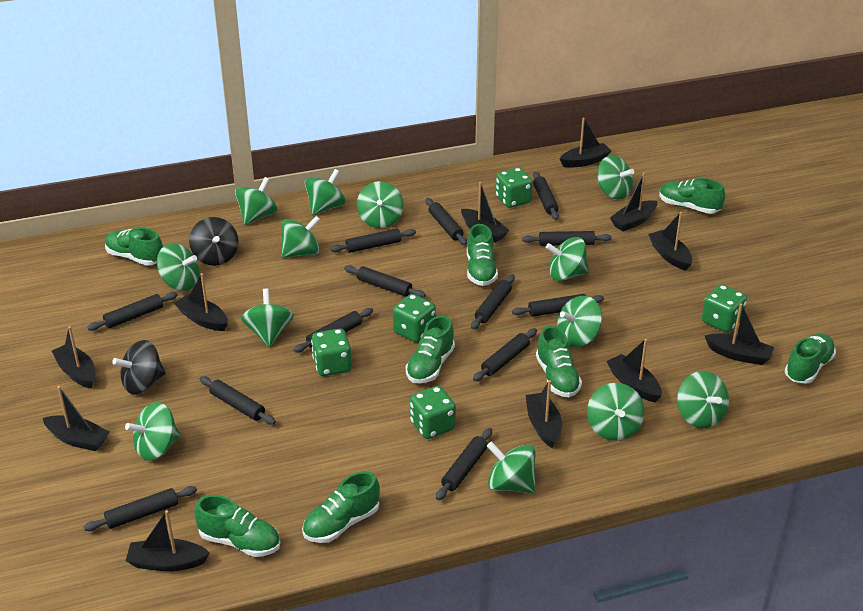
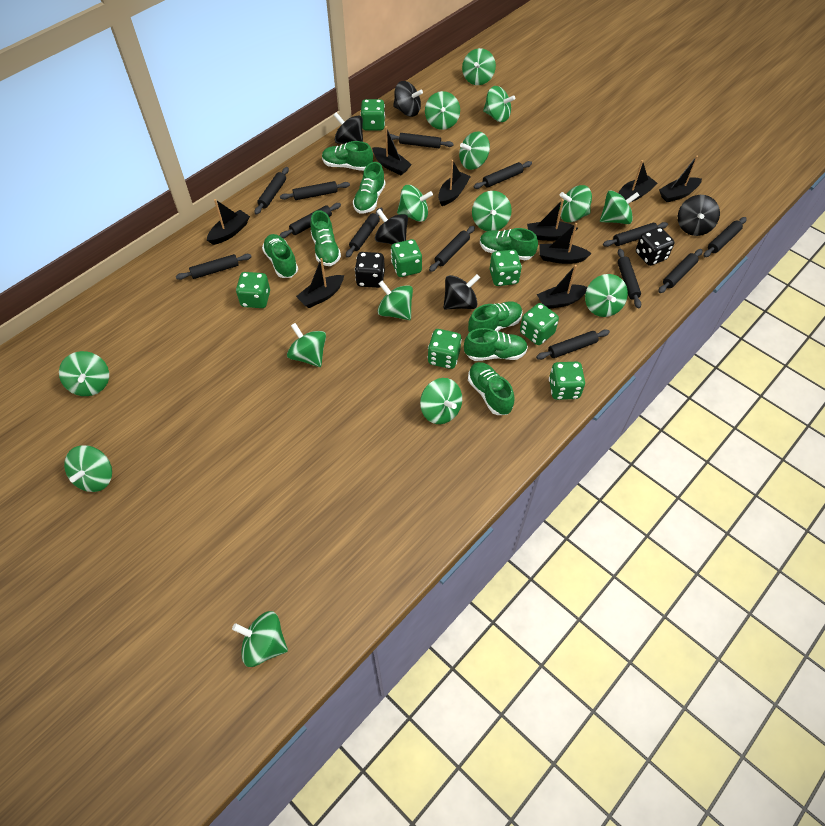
black boat: 11 -> 9
black dice: 0 -> 2
black spinning top: 2 -> 5
green dice: 5 -> 7
green spinning top: 13 -> 15

